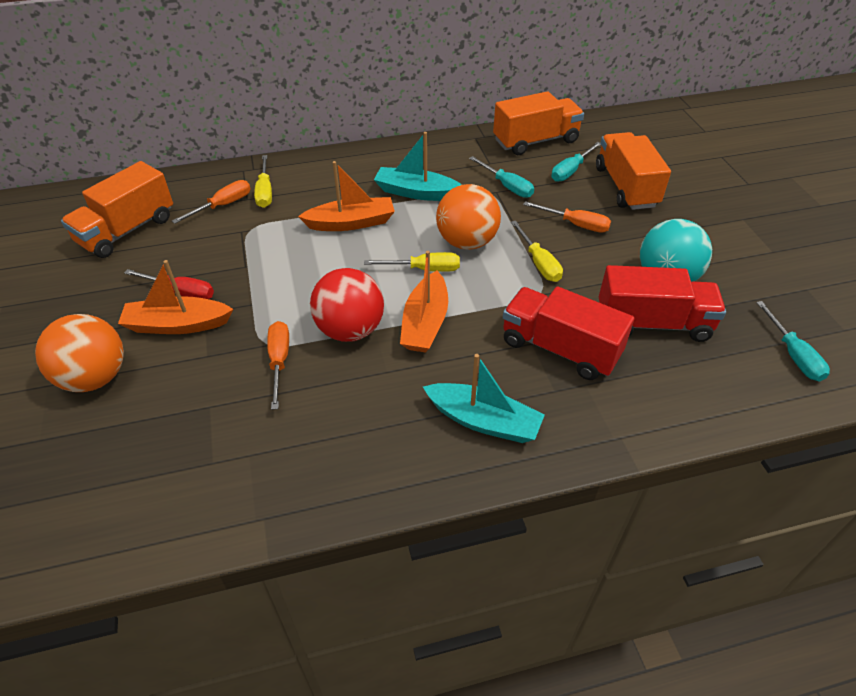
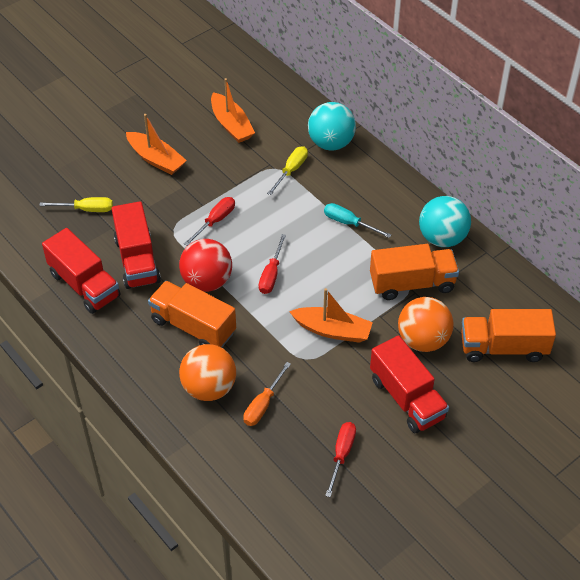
orange screwdriver: 3 -> 1
red screwdriver: 1 -> 3
red truck: 2 -> 3
turquoise ball: 1 -> 2
turquoise boat: 2 -> 0
turquoise screwdriver: 3 -> 1
yellow screwdriver: 3 -> 2

